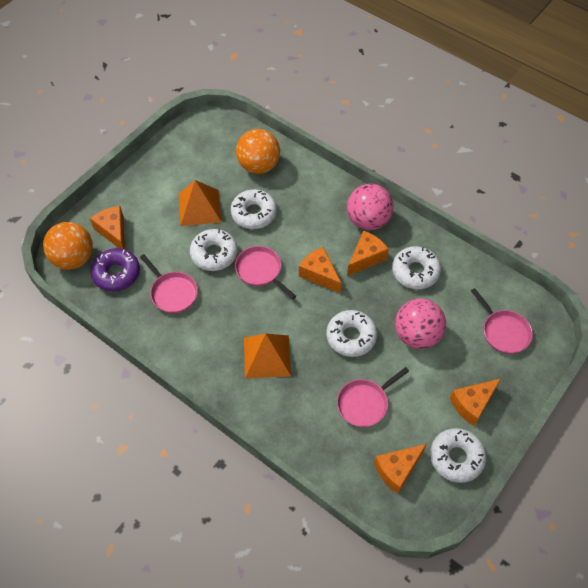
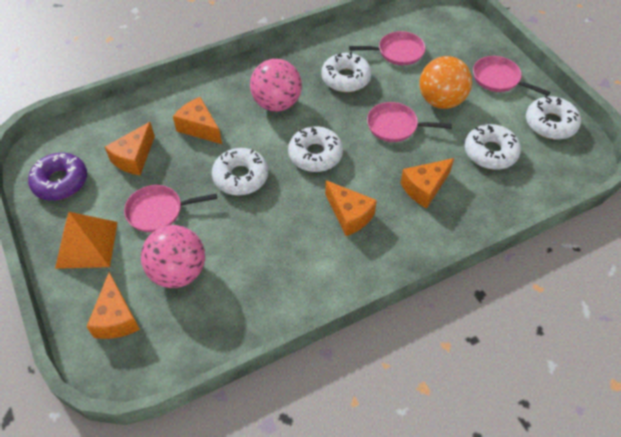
orange ball: 2 -> 1
orange pyramid: 2 -> 1

